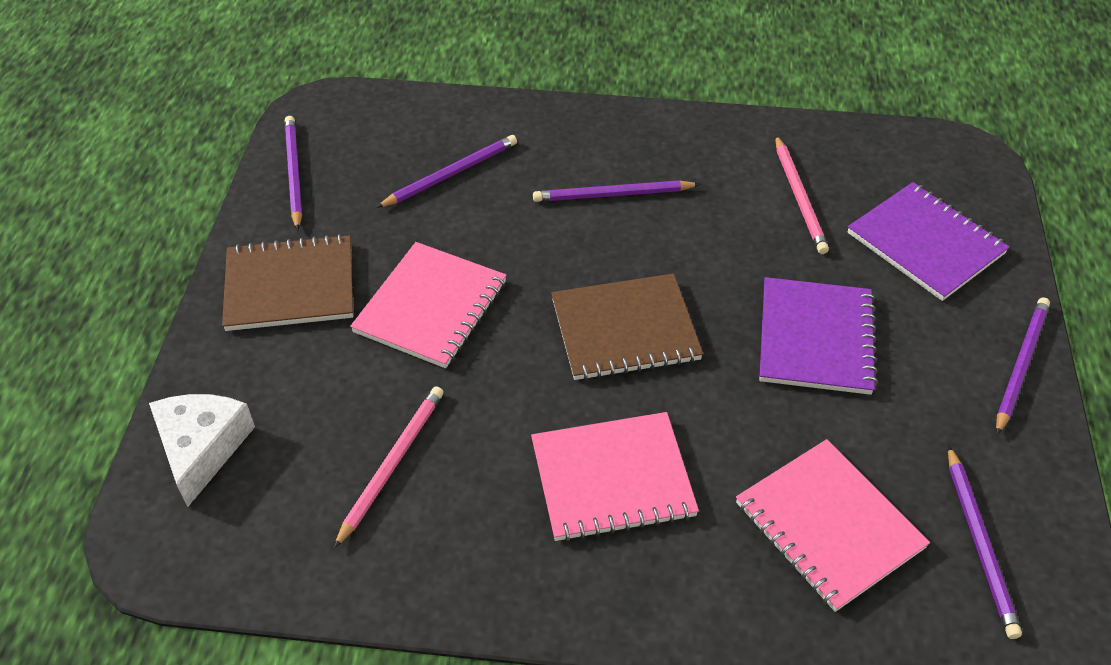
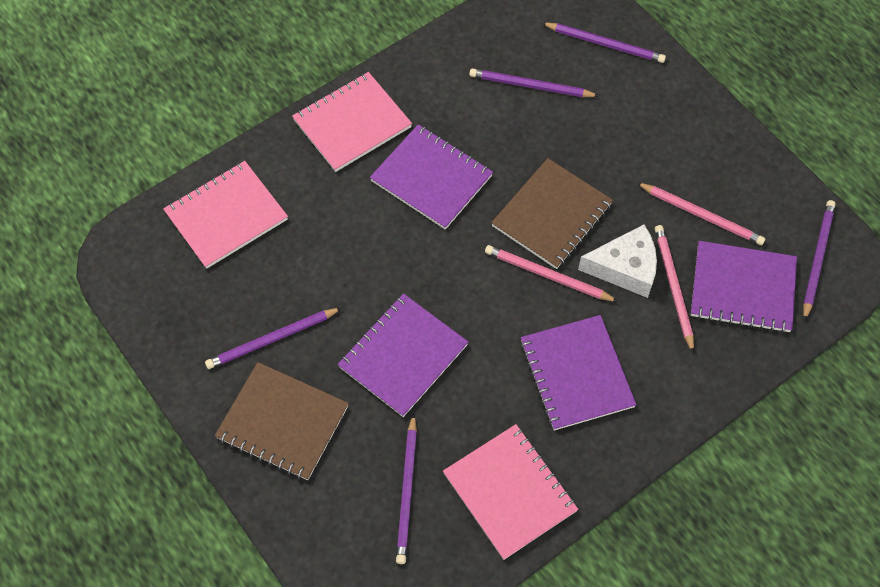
pink pencil: 2 -> 3
purple notebook: 2 -> 4

